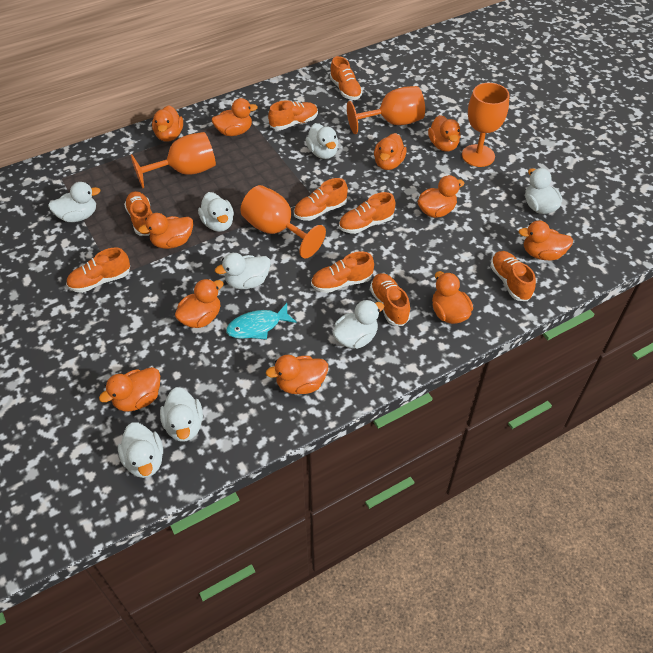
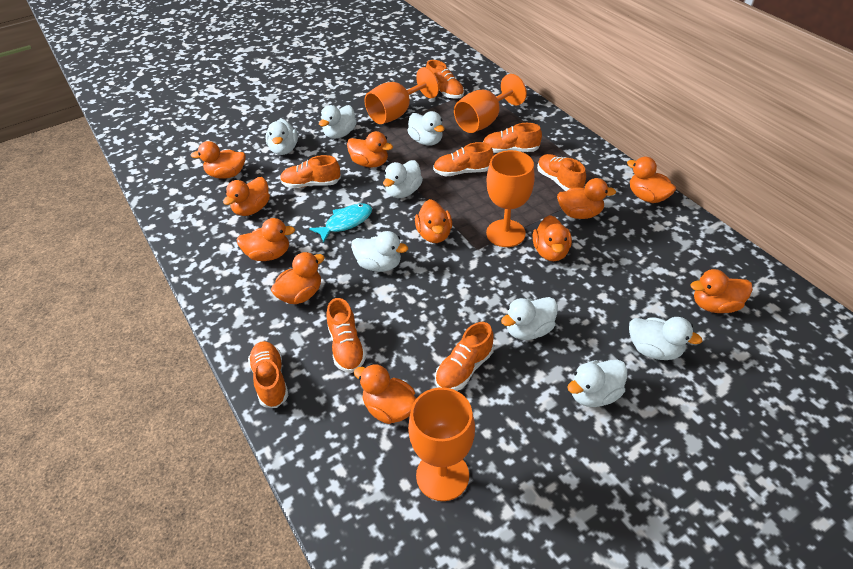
orange shoe: 9 -> 8

